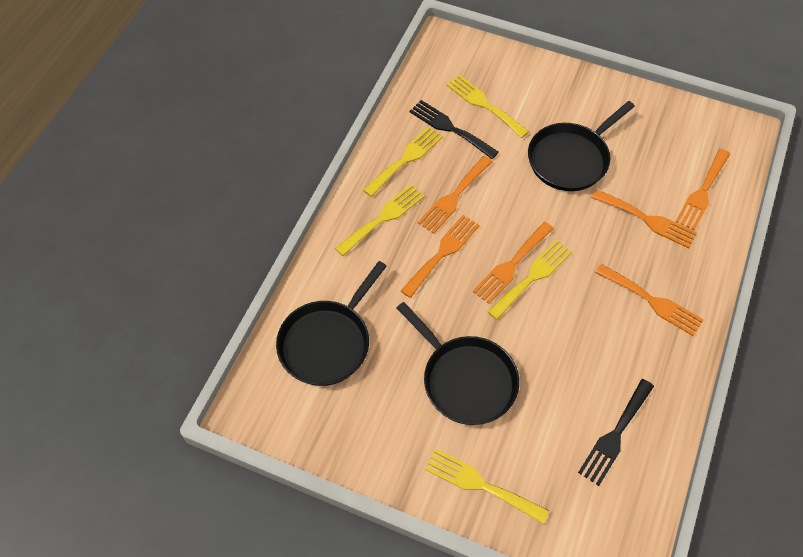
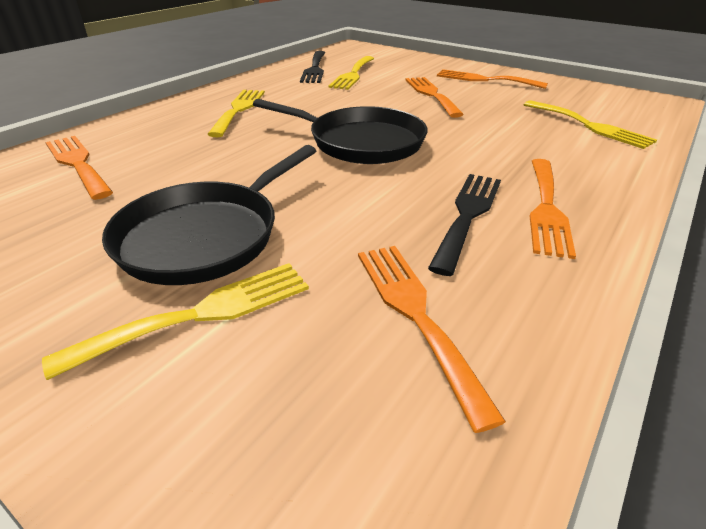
black pan: 3 -> 2
orange fork: 6 -> 5
yellow fork: 5 -> 4

